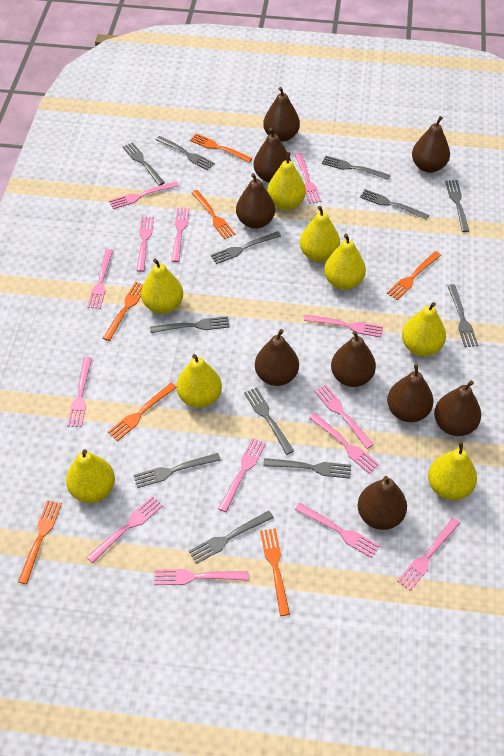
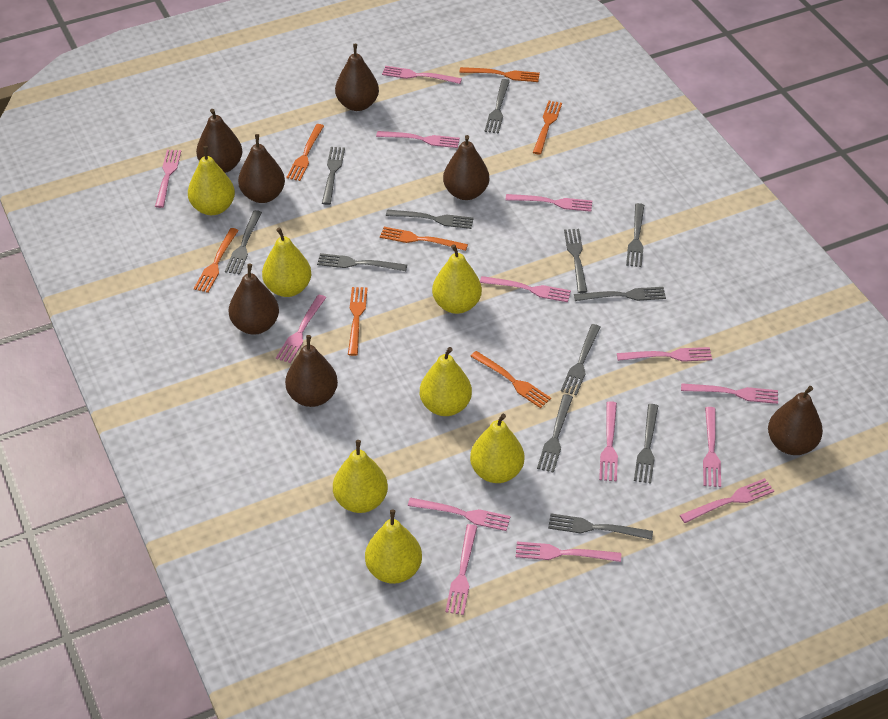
brown pear: 9 -> 7
yellow pear: 8 -> 7

